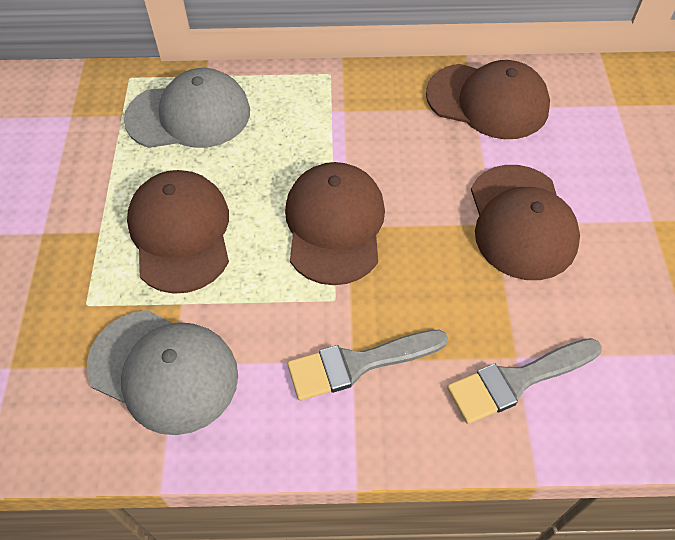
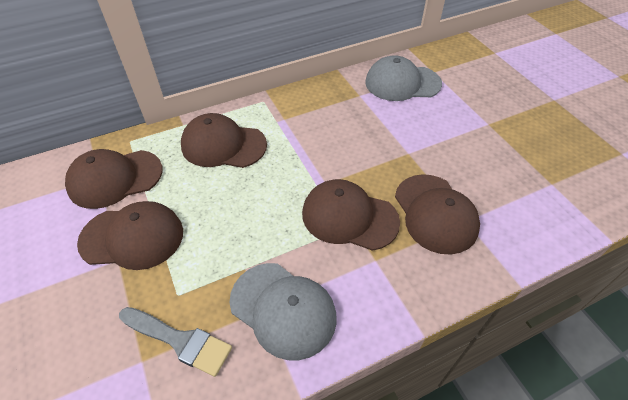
brown cap: 4 -> 5
grey brush: 2 -> 1

